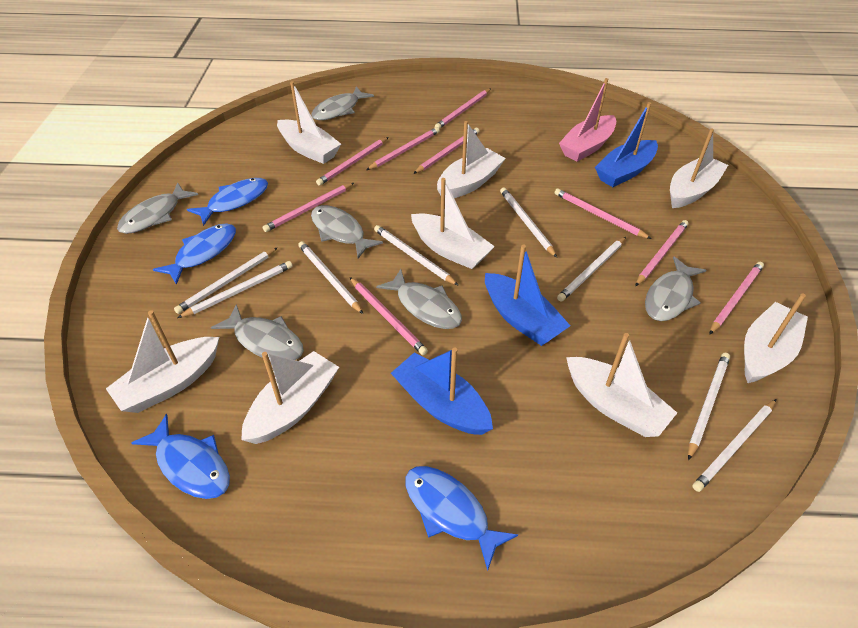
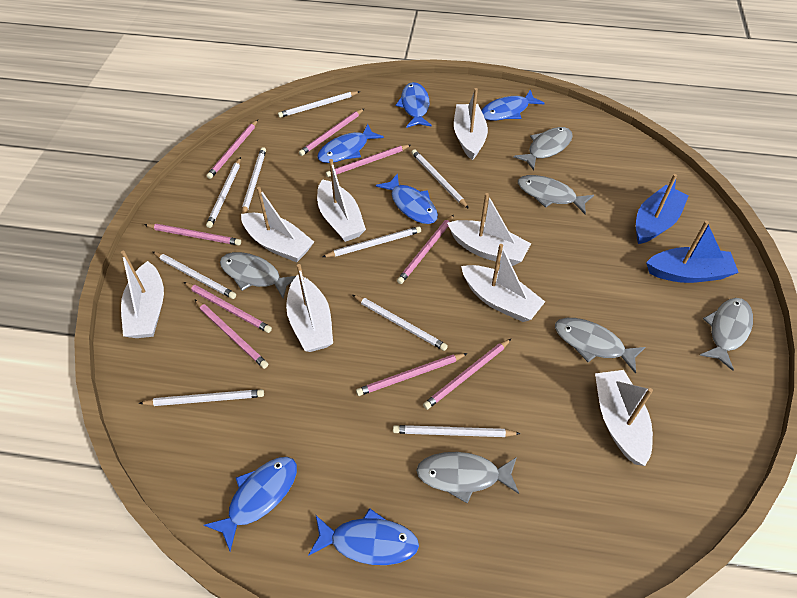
blue boat: 3 -> 2
blue fish: 4 -> 6
pink boat: 1 -> 0
white pencil: 8 -> 9

